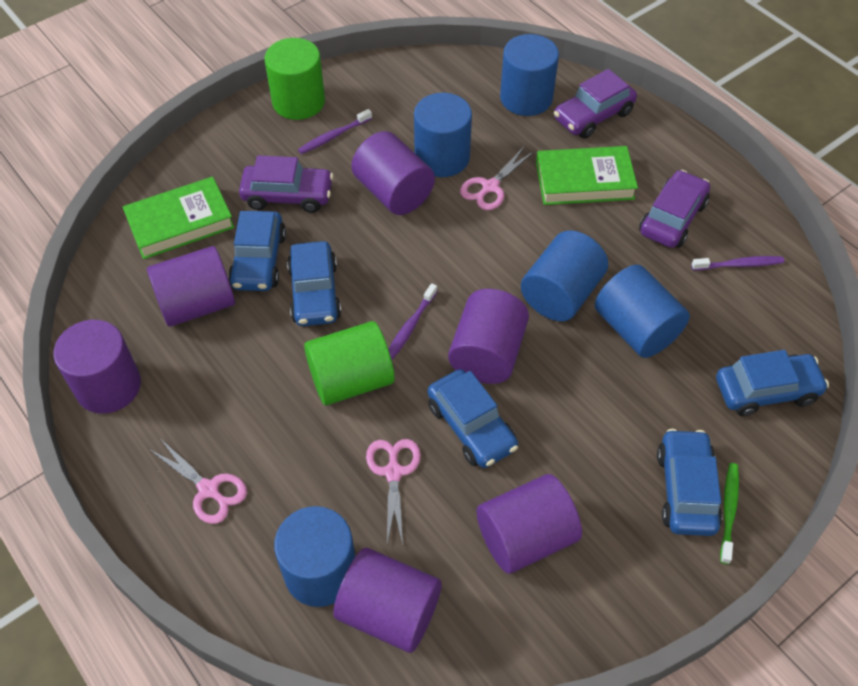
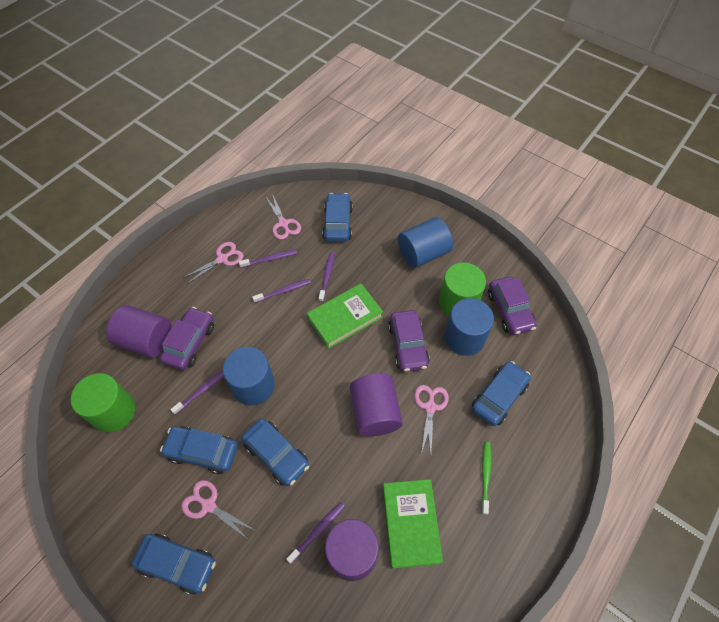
blue cylinder: 5 -> 3
pink scissors: 3 -> 4
purple cylinder: 6 -> 3
purple toothbrush: 3 -> 5

